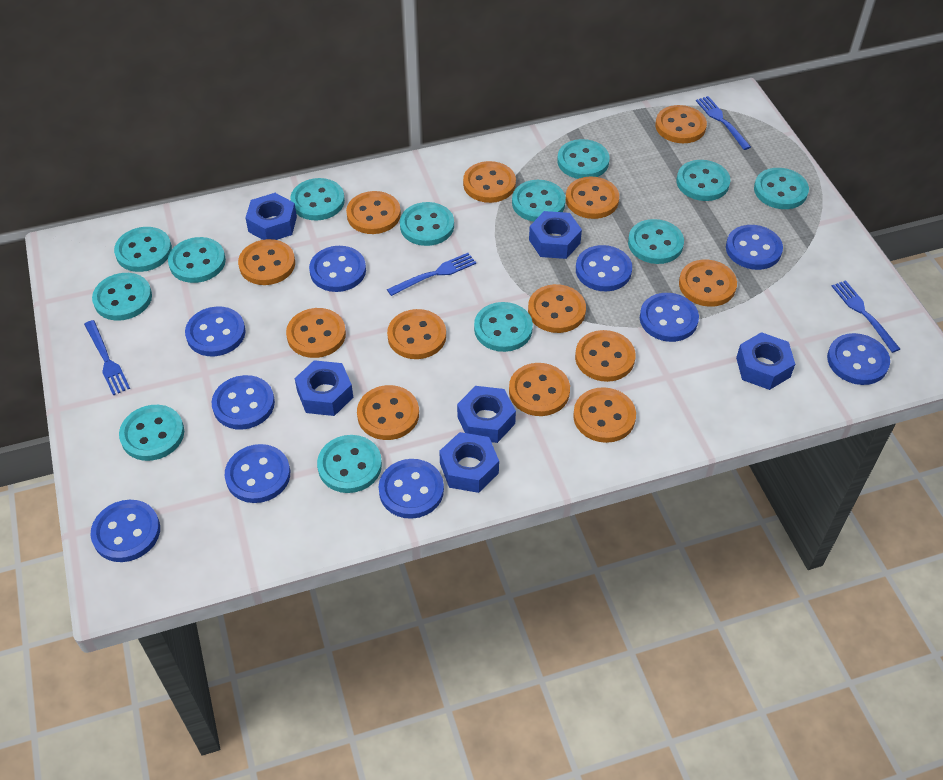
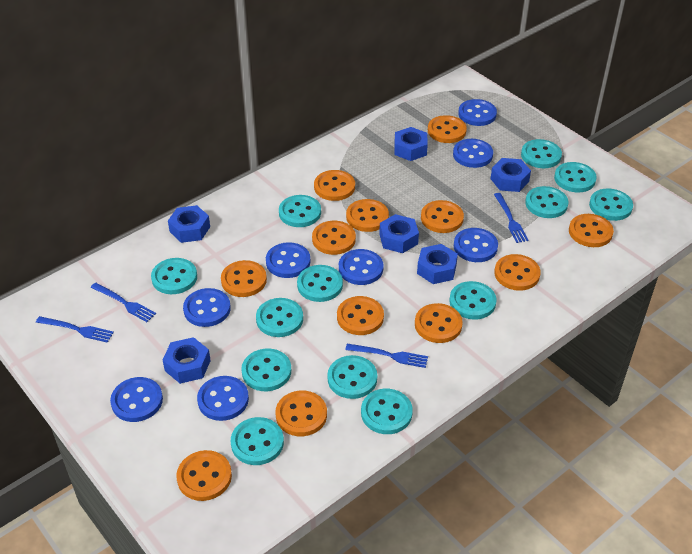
blue button: 10 -> 8
orange button: 13 -> 12

